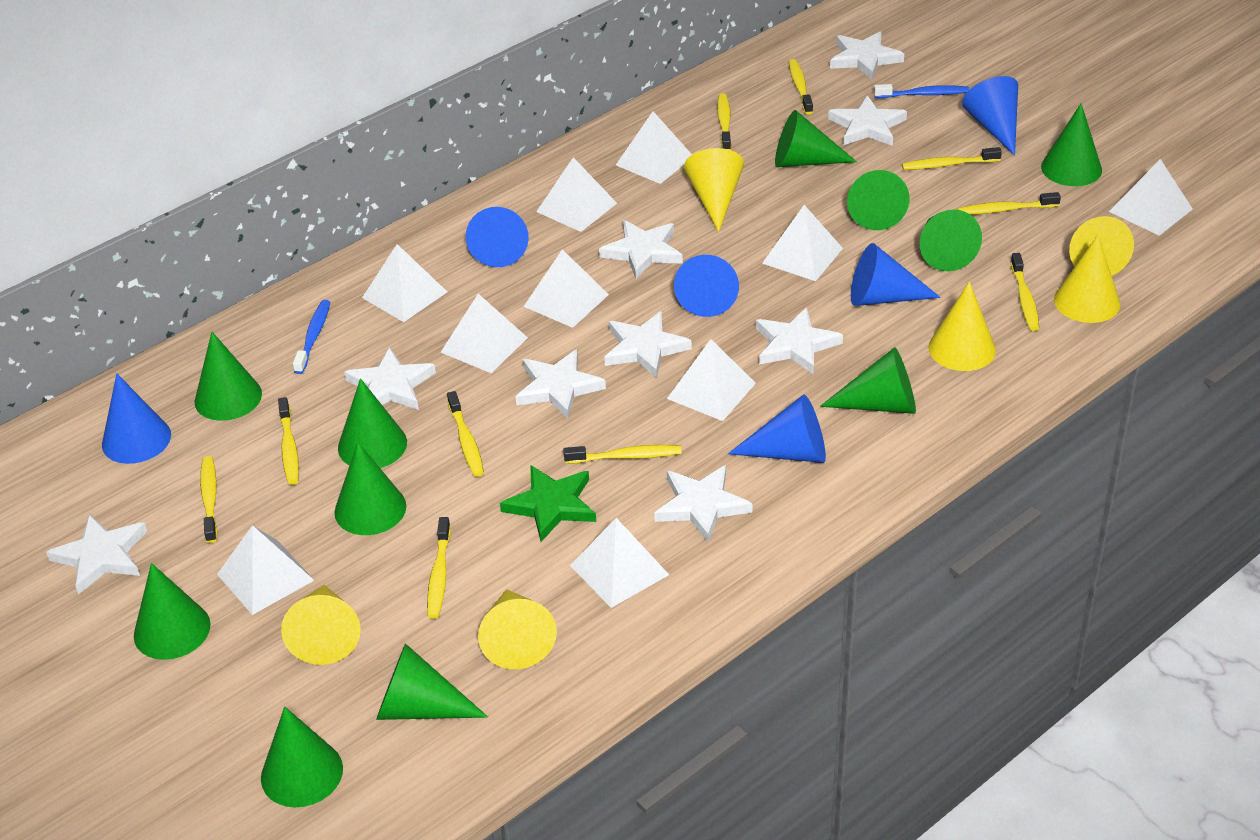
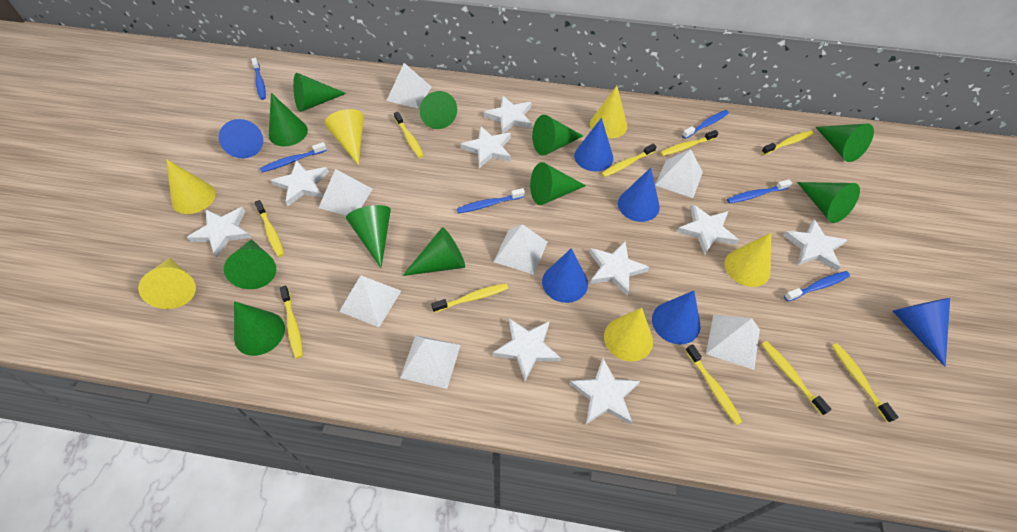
blue toothbrush: 2 -> 6
green star: 1 -> 0
white pyramid: 10 -> 7

